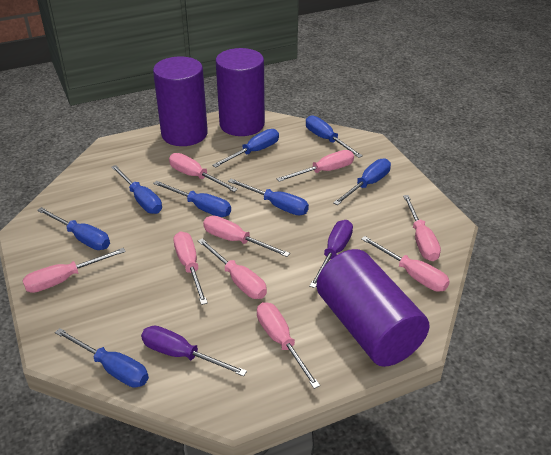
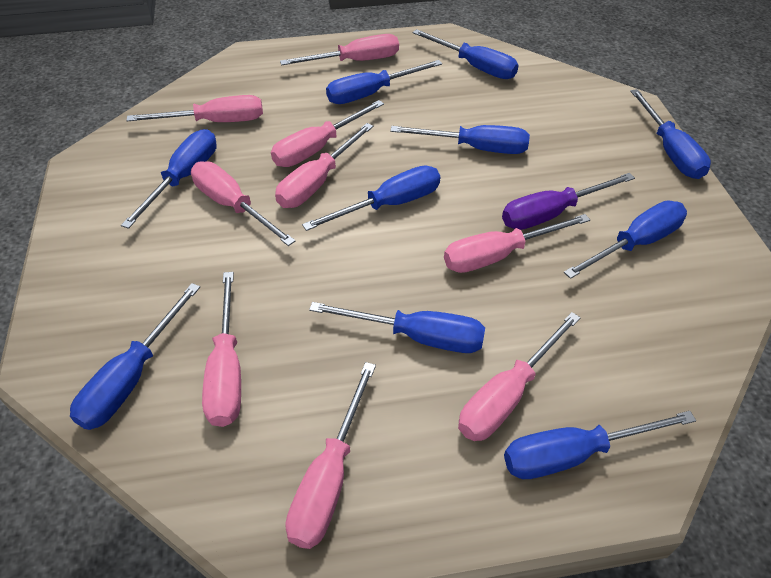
blue screwdriver: 8 -> 10
purple cylinder: 3 -> 0
purple screwdriver: 2 -> 1

